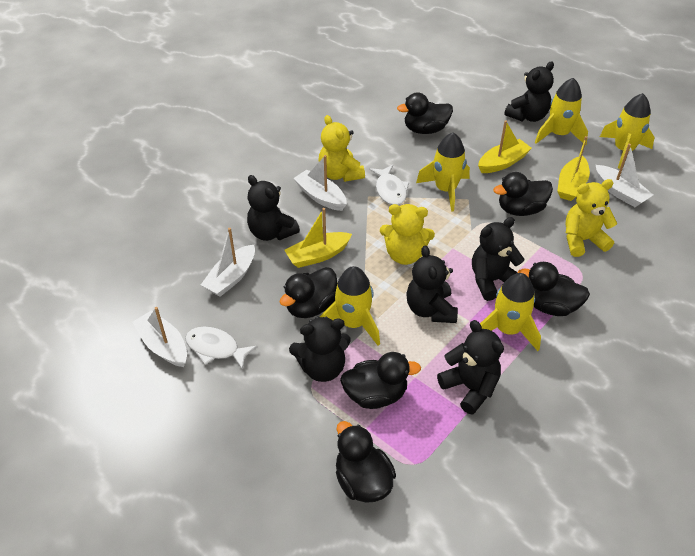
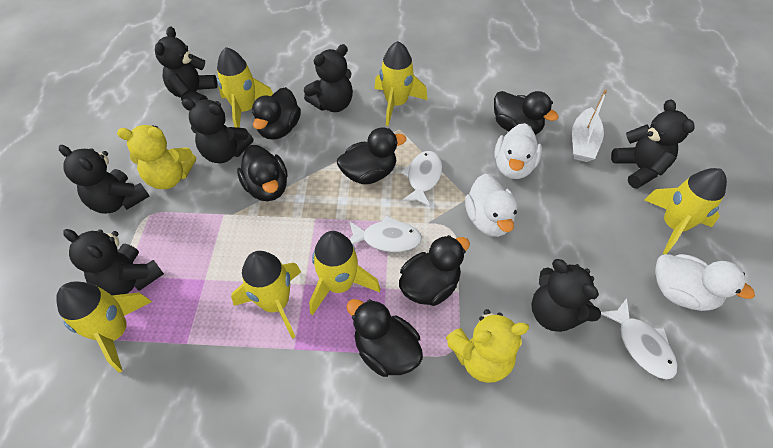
black teddy bear: 6 -> 7
white boat: 4 -> 1
white duck: 0 -> 3
white fish: 2 -> 3
yellow boat: 3 -> 0
yellow rocket: 5 -> 6
yellow teddy bear: 3 -> 2

